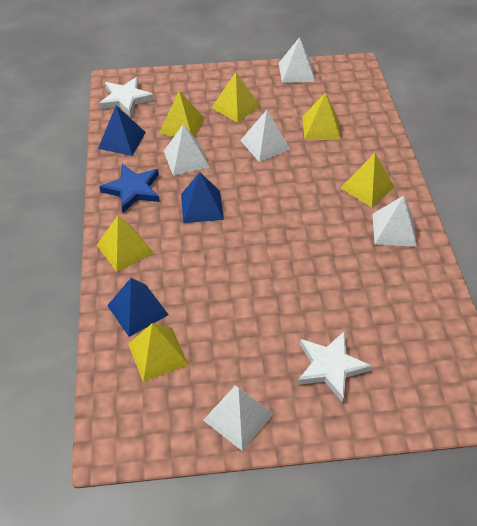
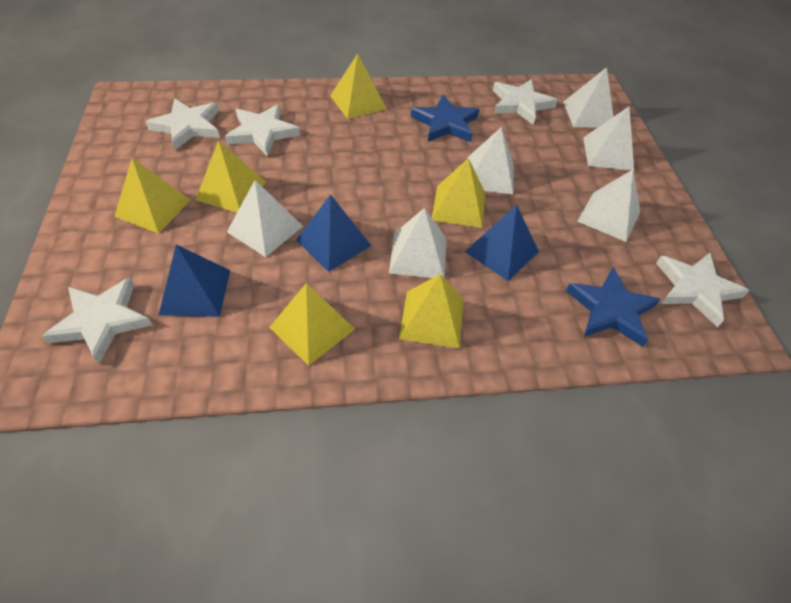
blue star: 1 -> 2
white pyramid: 5 -> 6
white star: 2 -> 5

